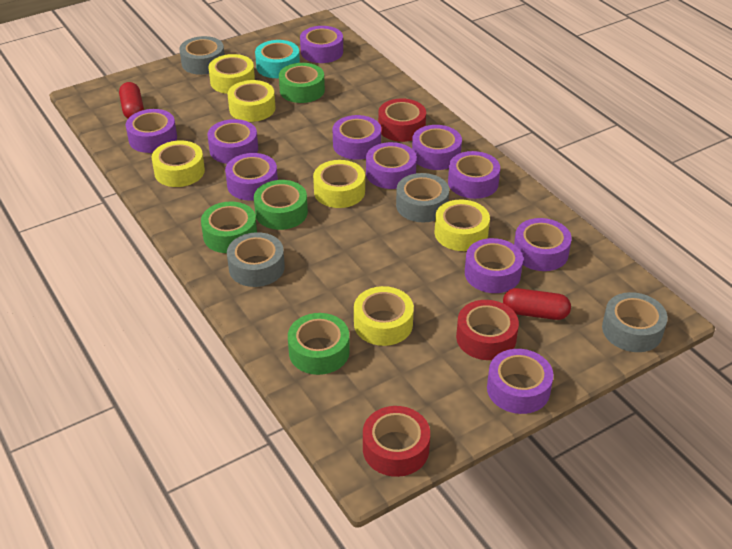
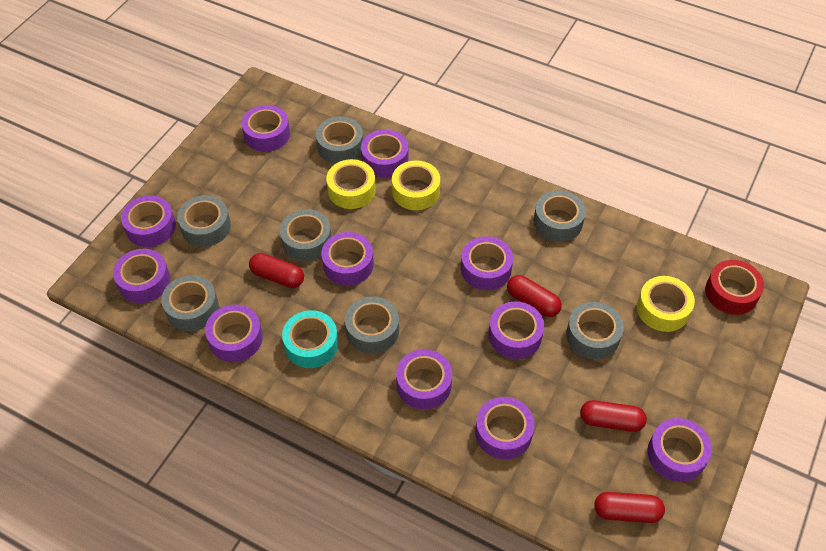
green tape: 4 -> 0
grey tape: 4 -> 7
red capsule: 2 -> 4
red tape: 3 -> 1
yellow tape: 6 -> 3

